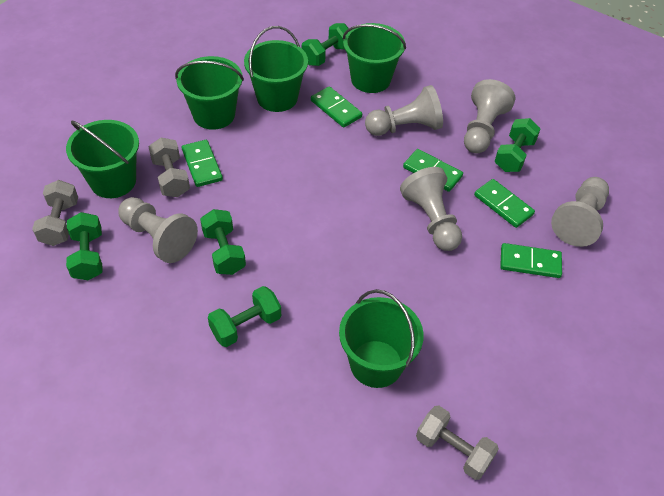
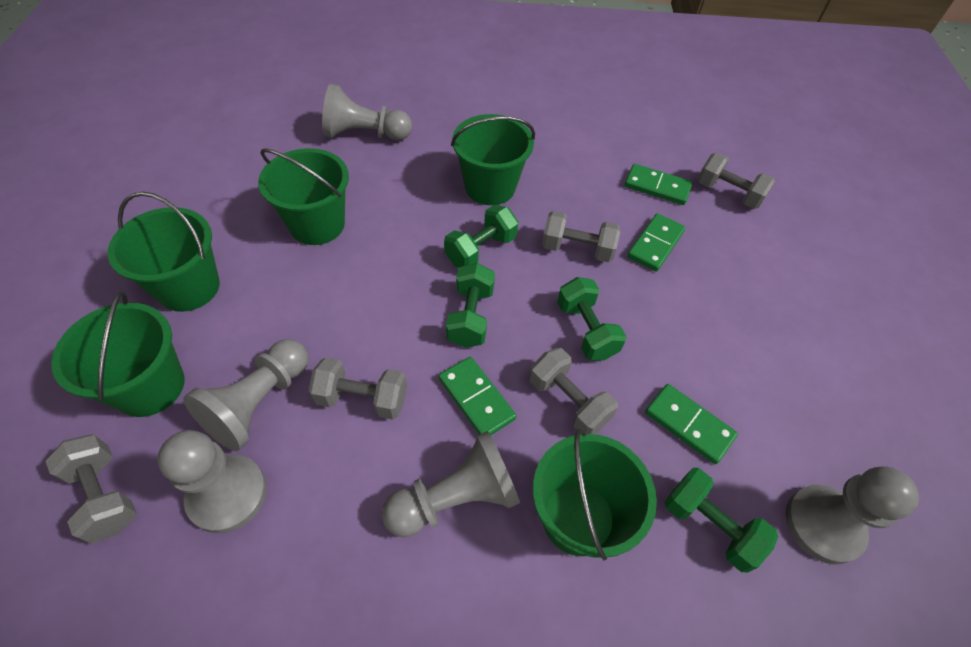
green domino: 5 -> 4
green dumbbell: 5 -> 4
grey dumbbell: 3 -> 5

